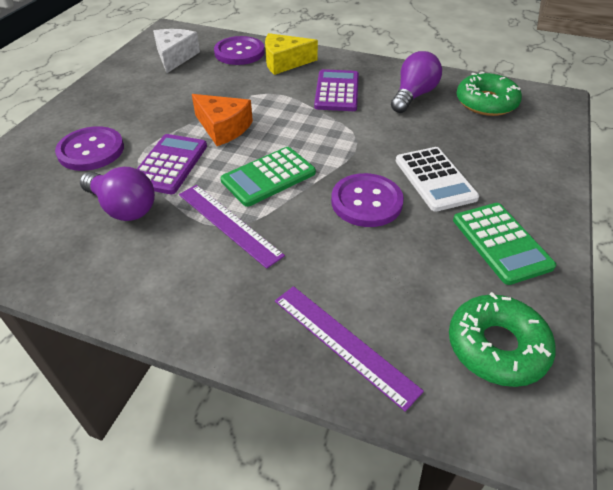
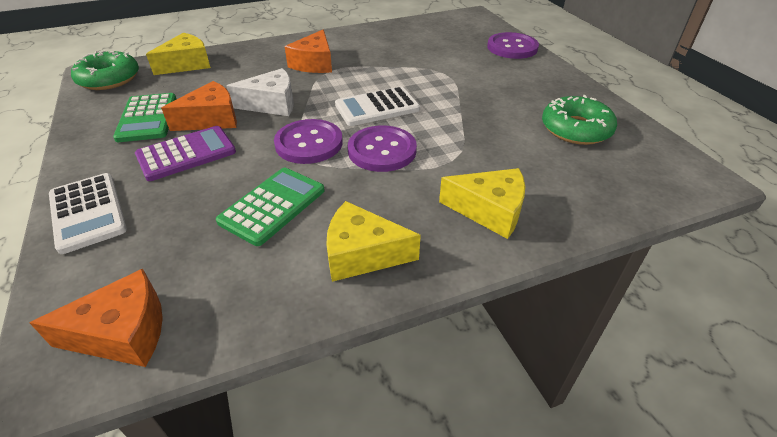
orange cheese: 1 -> 3
purple calculator: 2 -> 1
purple light bulb: 2 -> 0
purple ruler: 2 -> 0
white calculator: 1 -> 2
yellow cheese: 1 -> 3

